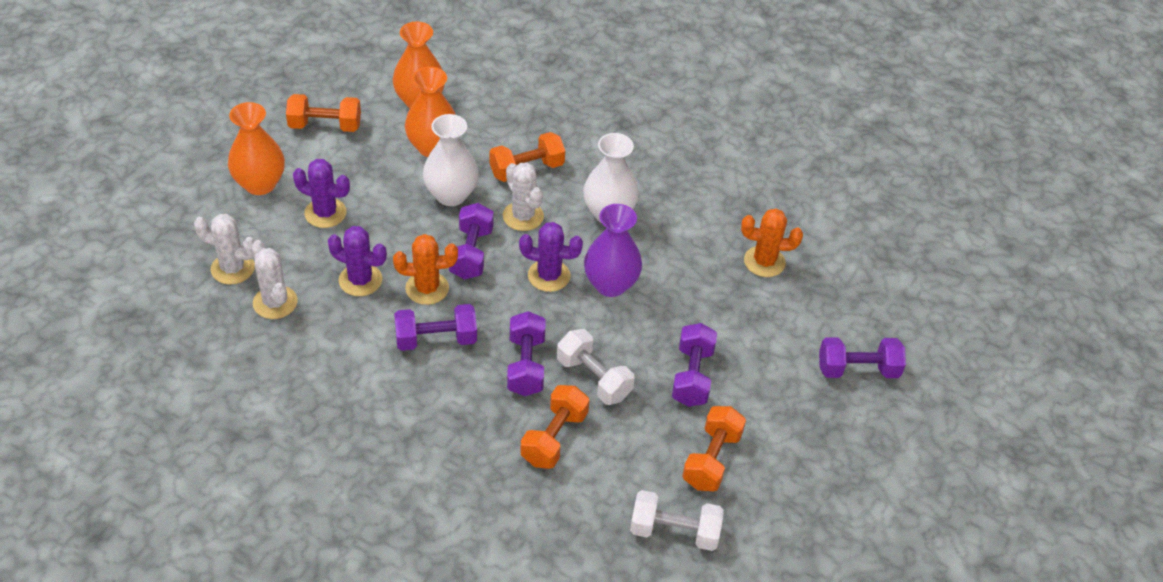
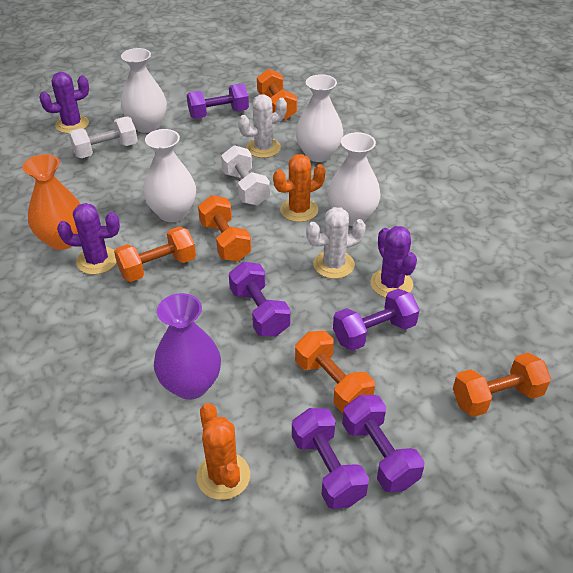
orange dumbbell: 4 -> 5
orange vase: 3 -> 1
white cactus: 3 -> 2
white vase: 2 -> 4

